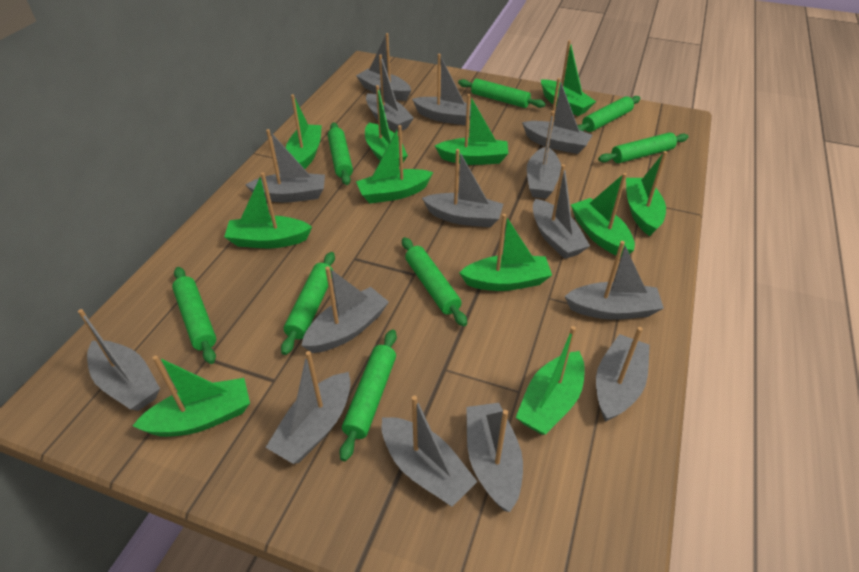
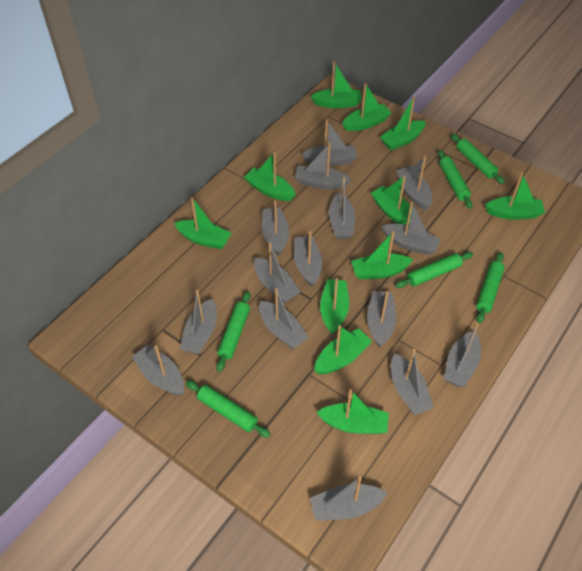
green rolling pin: 8 -> 6

